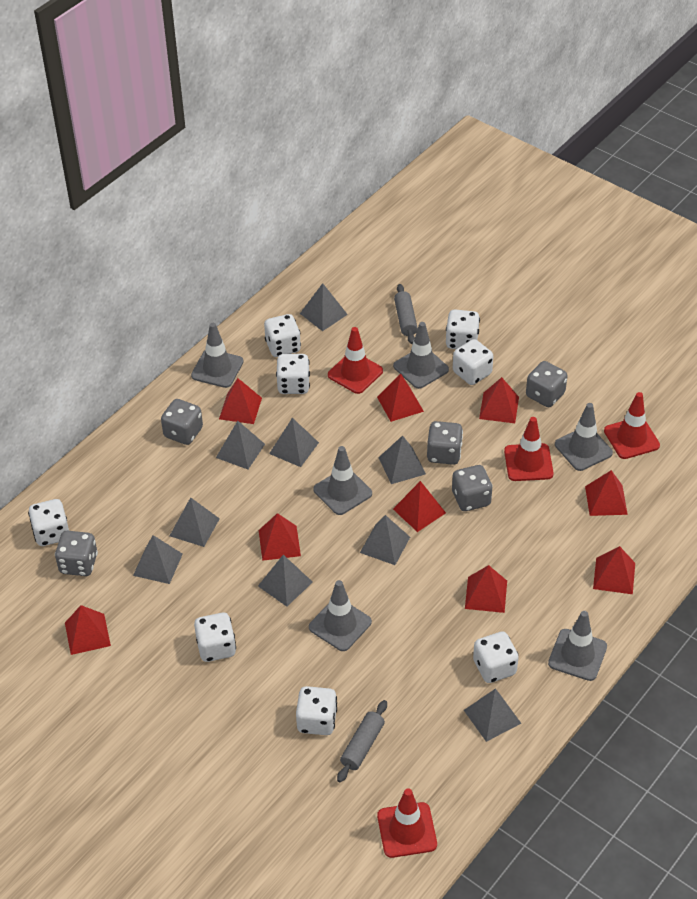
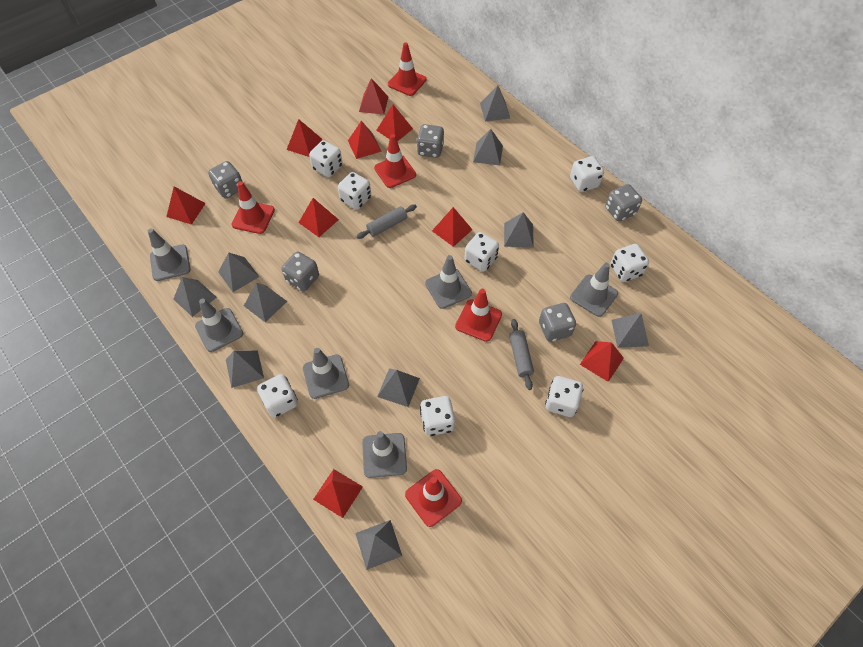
grey pyramid: 9 -> 10
red traffic cone: 4 -> 5

